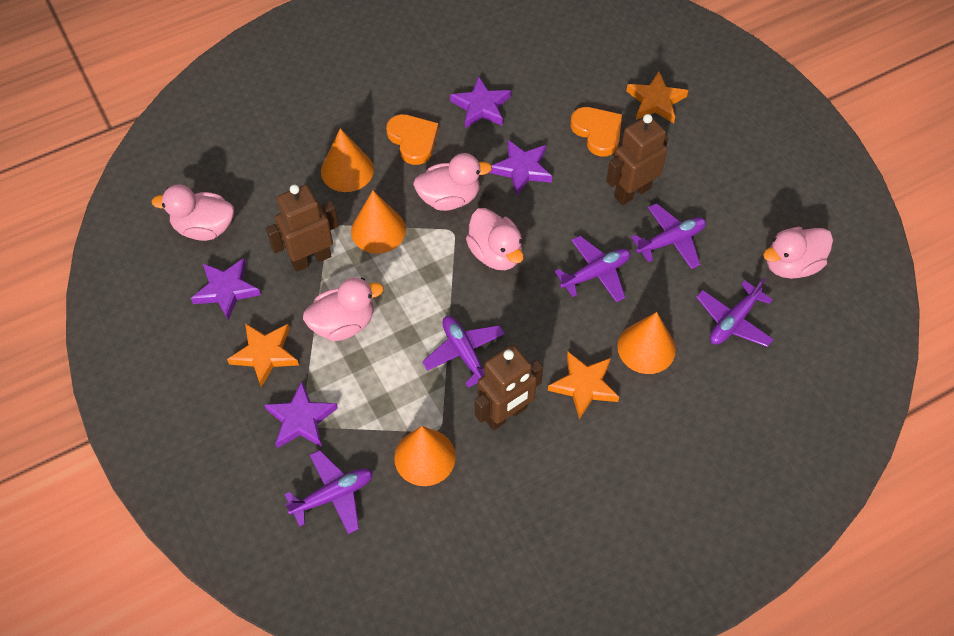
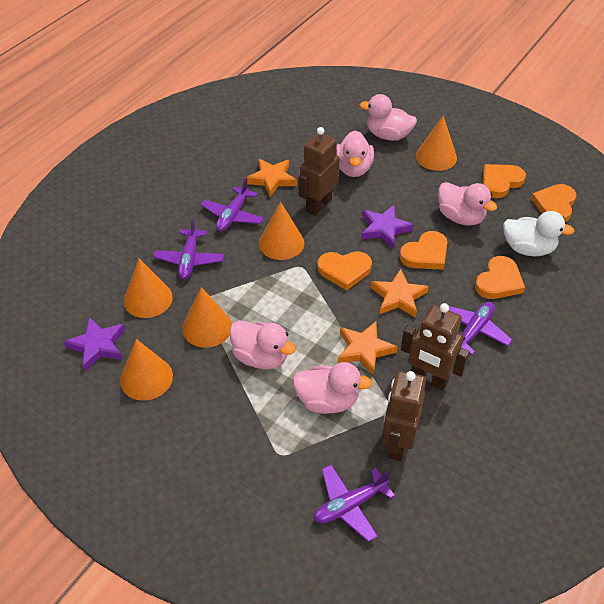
orange cone: 4 -> 5
orange heart: 2 -> 5
purple plane: 5 -> 4
purple star: 4 -> 2
white duck: 0 -> 1

